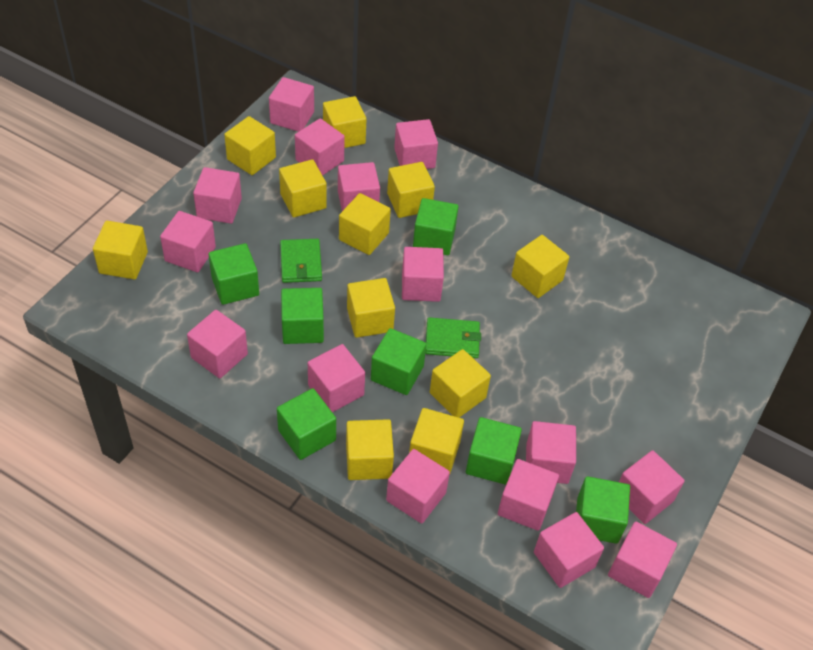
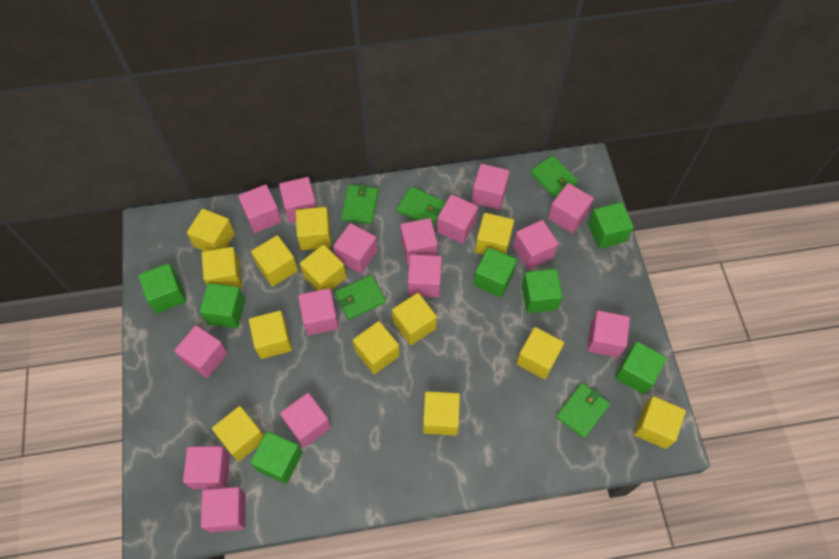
green wallet: 2 -> 5
yellow cube: 11 -> 13

